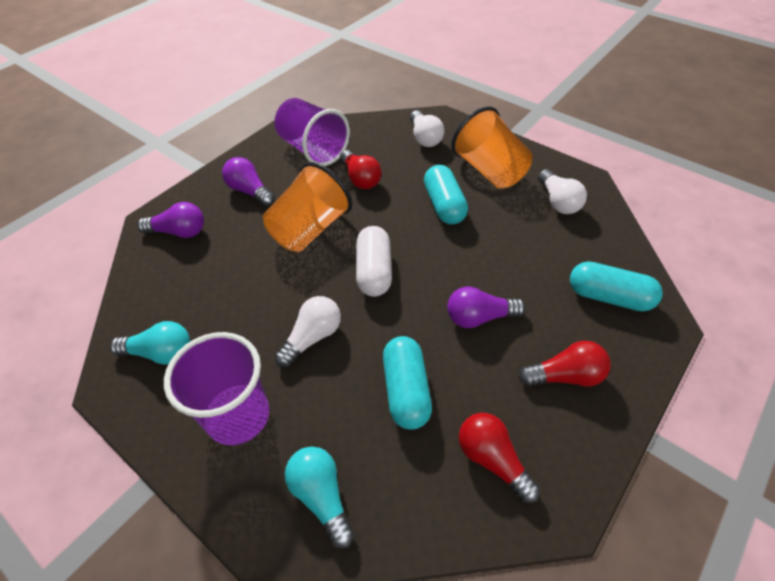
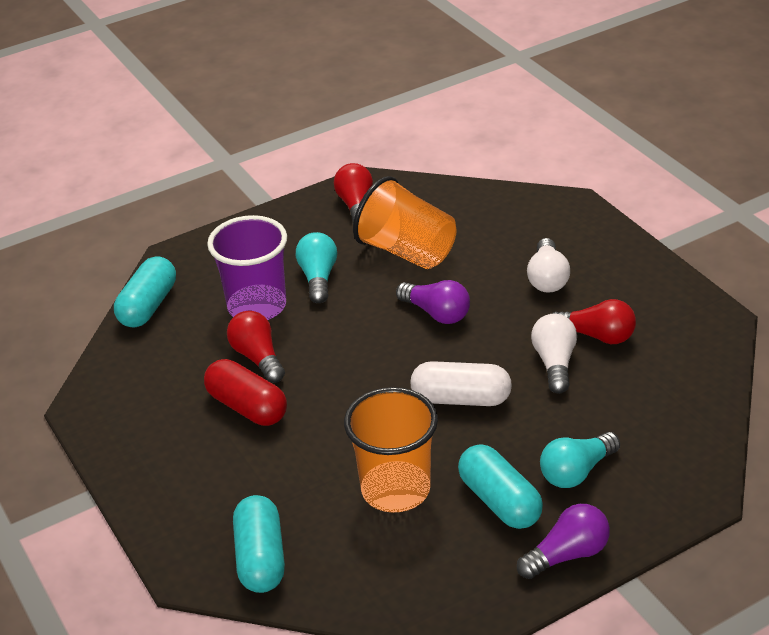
purple cup: 2 -> 1
purple light bulb: 3 -> 2
red capsule: 0 -> 1
white light bulb: 3 -> 2

